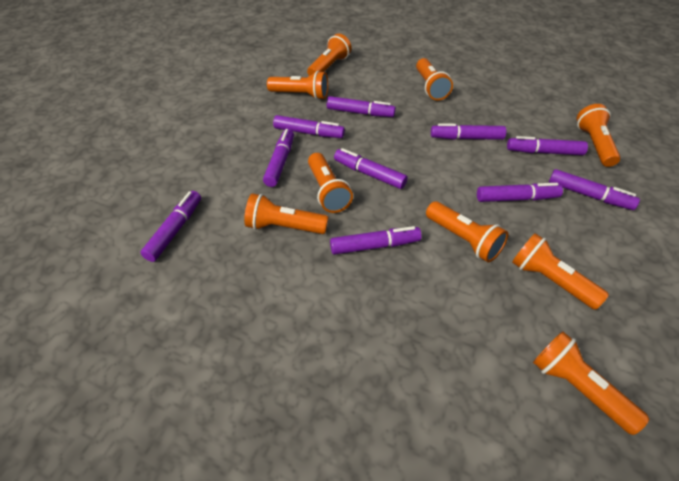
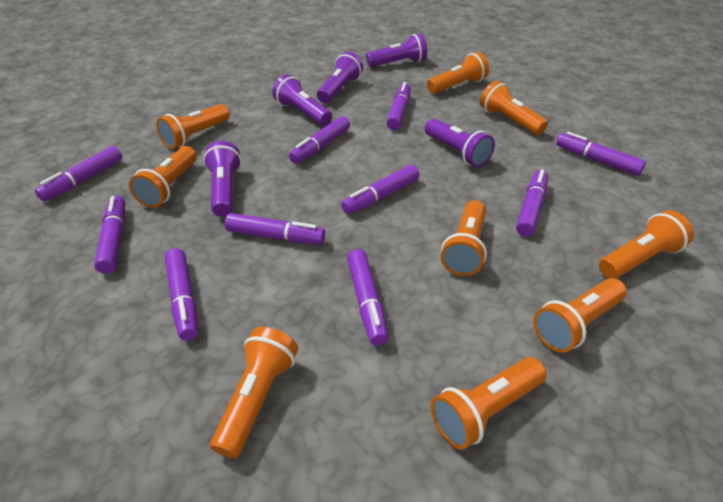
purple flashlight: 0 -> 5

